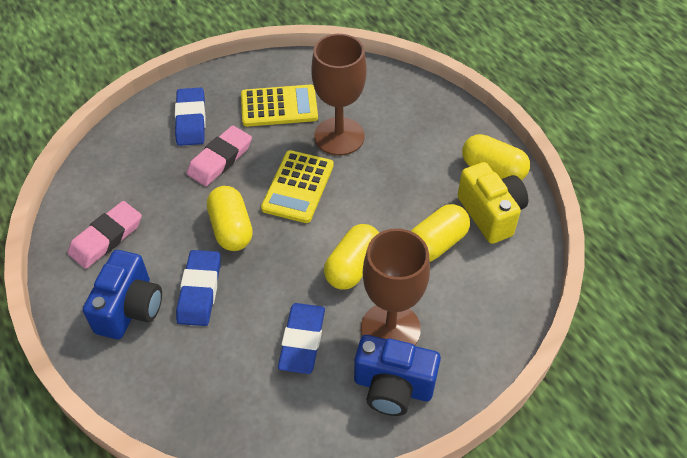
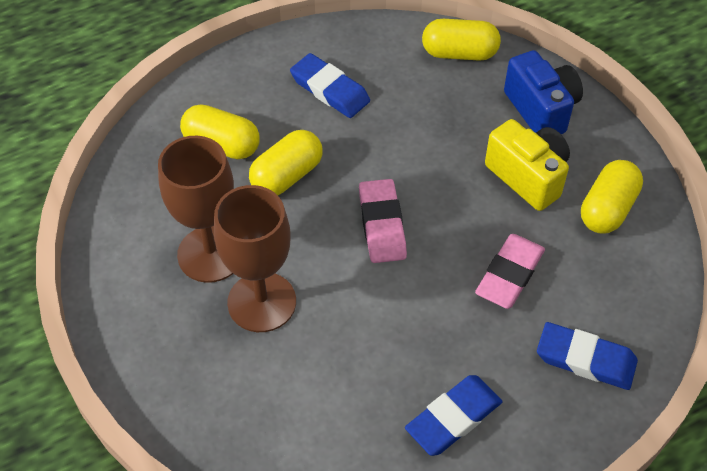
blue camera: 2 -> 1
yellow calculator: 2 -> 0

